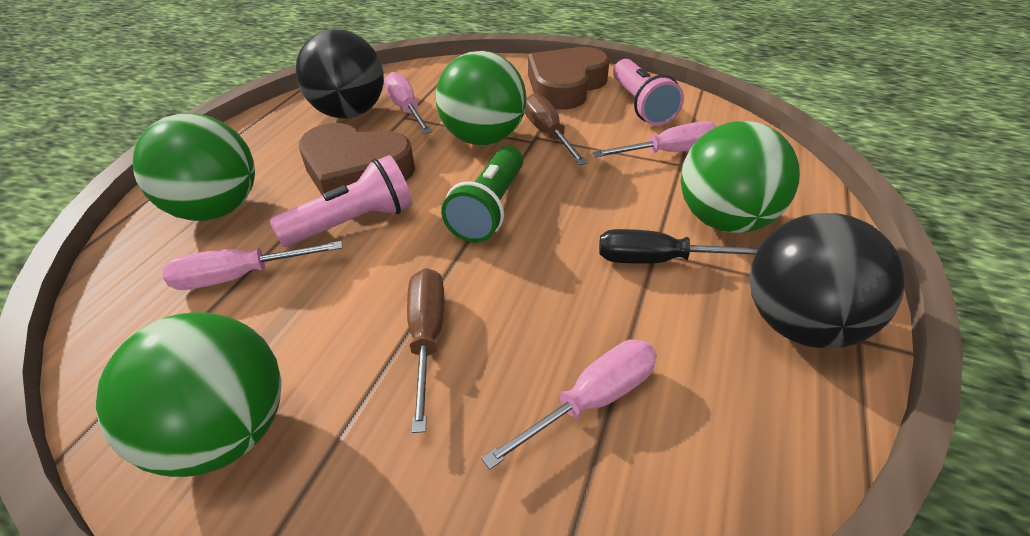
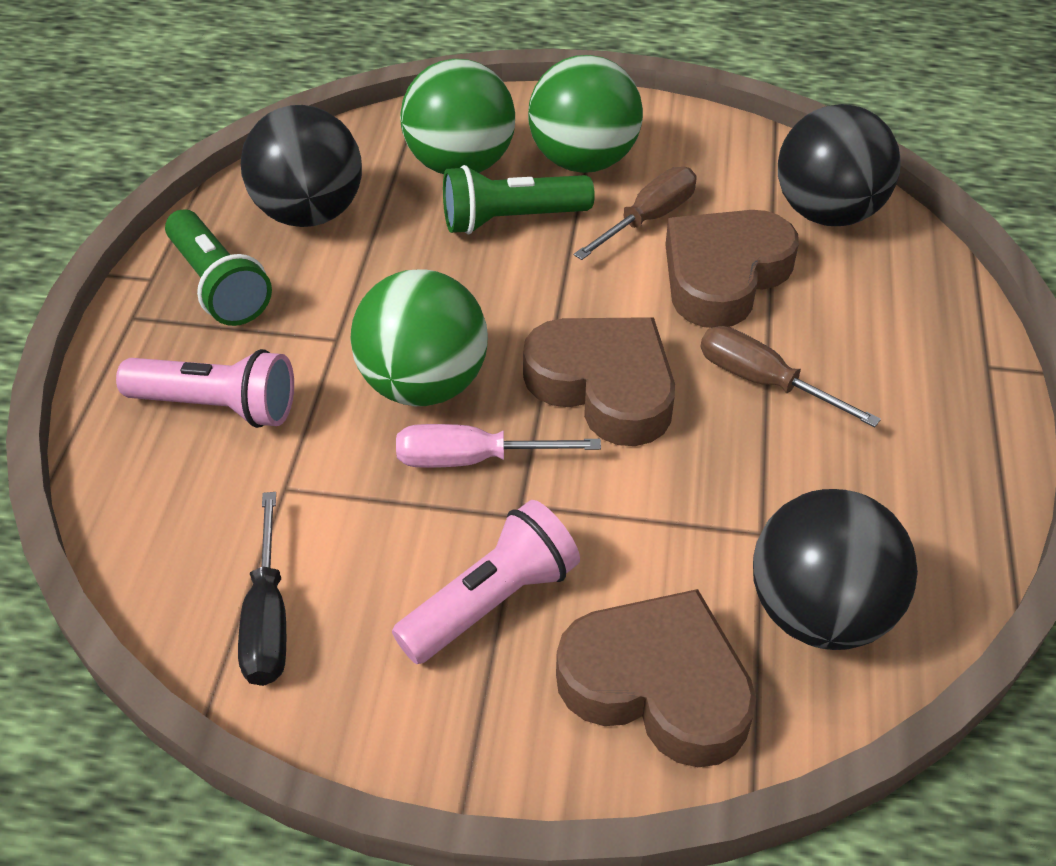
black ball: 2 -> 3
brown heart: 2 -> 3
green ball: 4 -> 3
green flashlight: 1 -> 2
pink screwdriver: 4 -> 1

